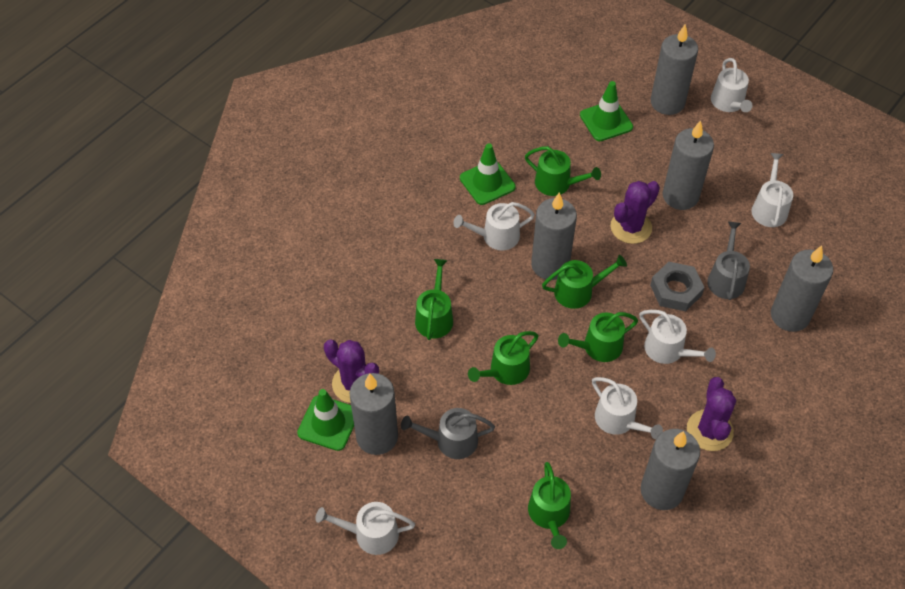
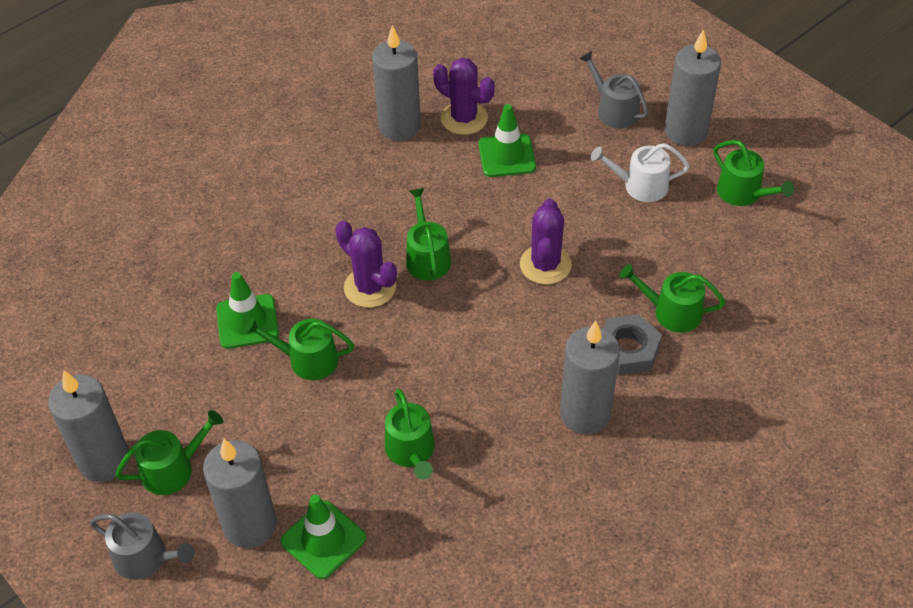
grey candle: 6 -> 5
white watering can: 6 -> 1

